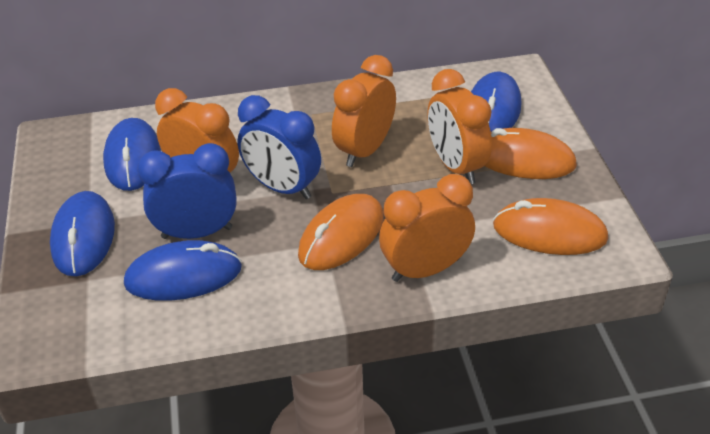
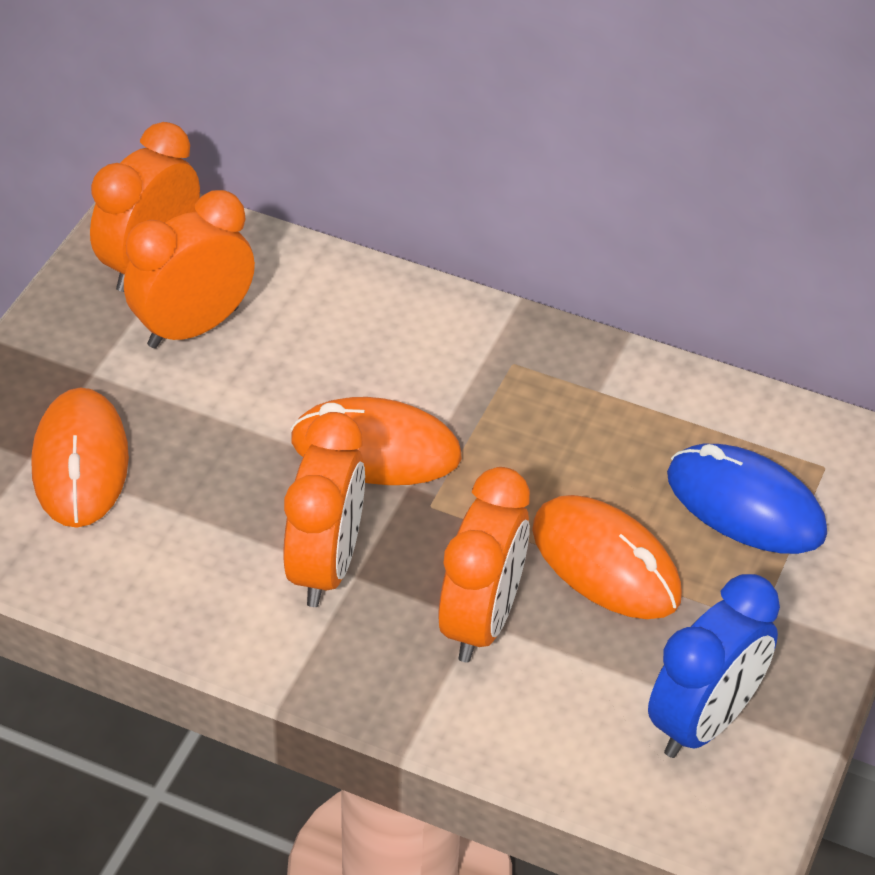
blue clock: 2 -> 1
blue mouse: 4 -> 1

